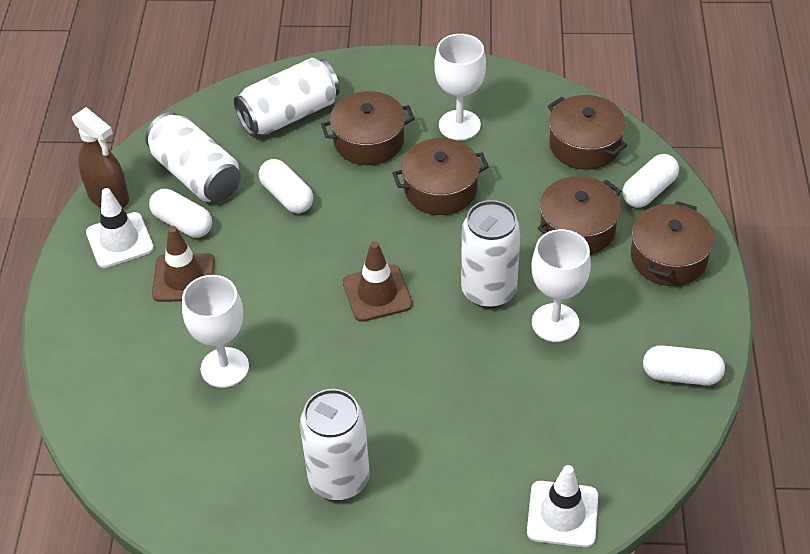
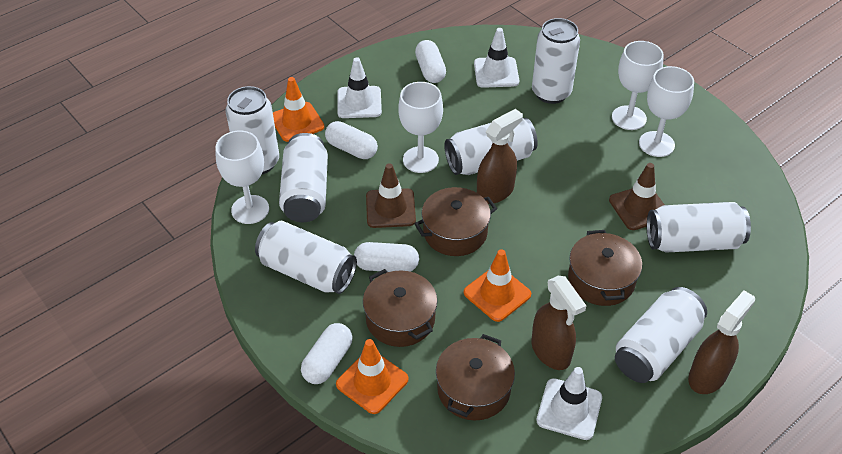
brown pot: 5 -> 4
brown spray bottle: 1 -> 3
orange traffic cone: 0 -> 3
white can: 4 -> 7
white goblet: 3 -> 4
white traffic cone: 2 -> 3

